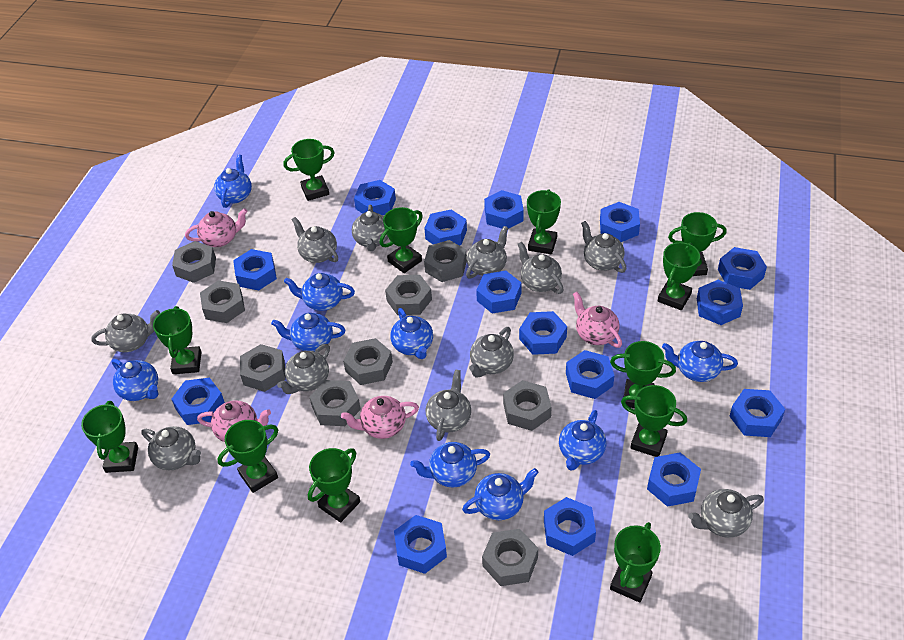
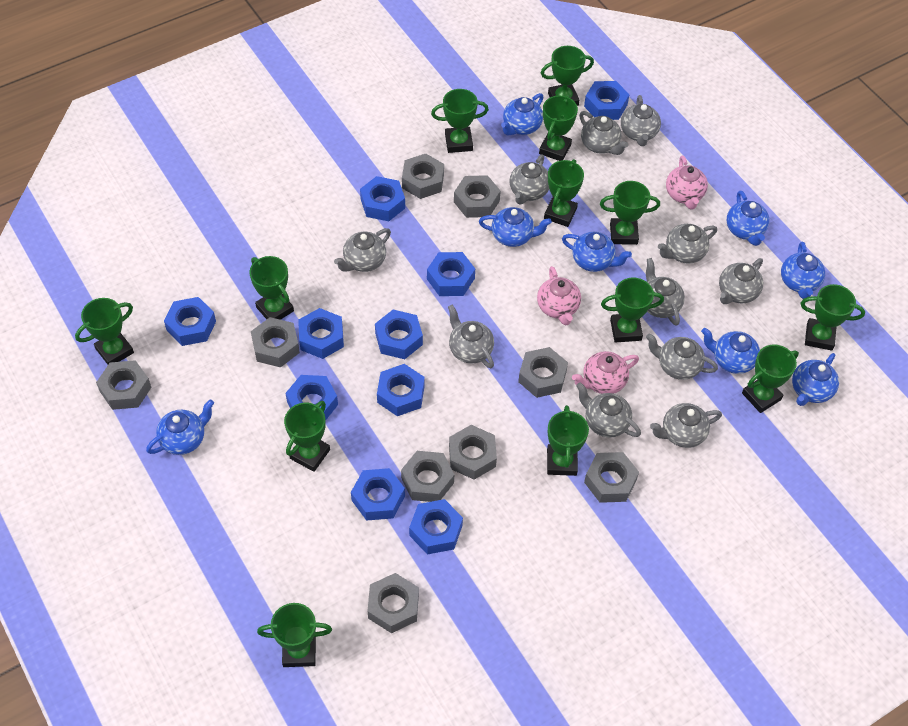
blue nut: 15 -> 10
blue teapot: 9 -> 8
green trophy: 12 -> 13
pink teapot: 4 -> 3

